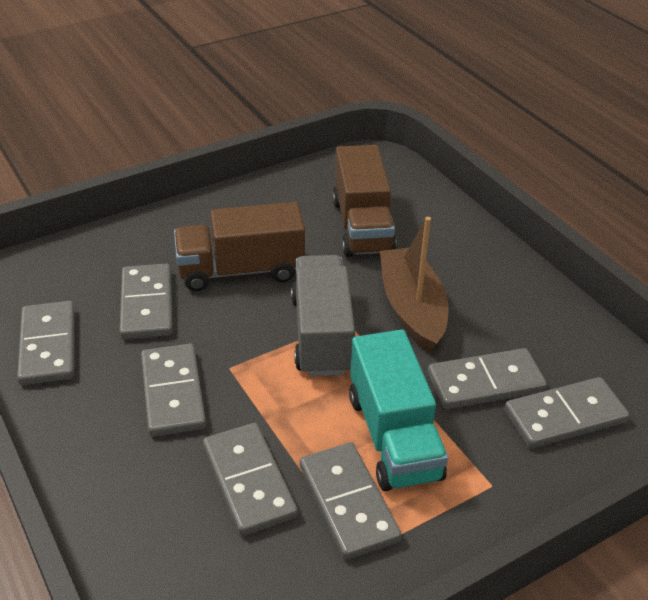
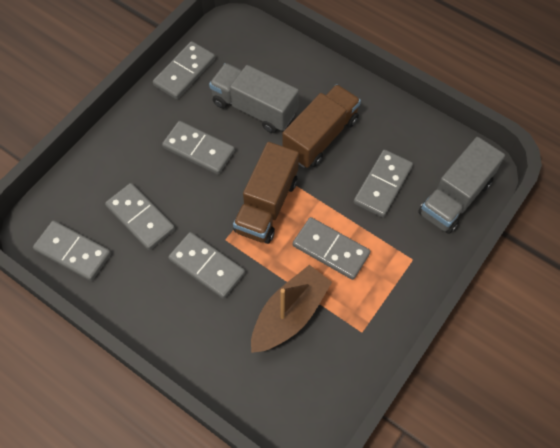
grey truck: 1 -> 2
turquoise truck: 1 -> 0

